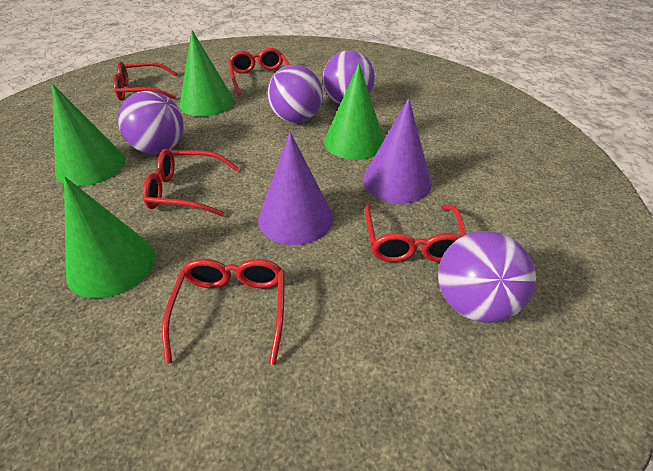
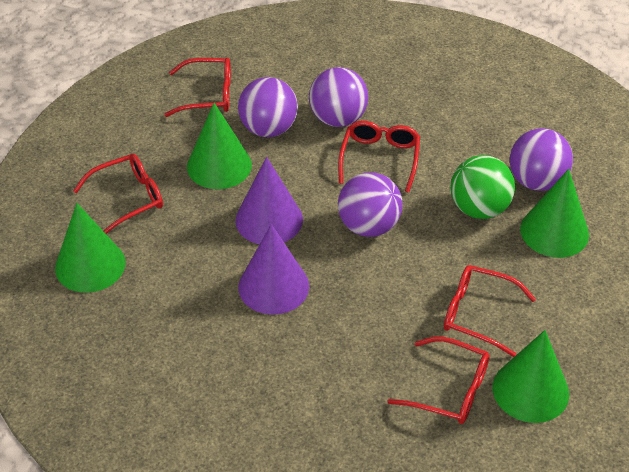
green ball: 0 -> 1

